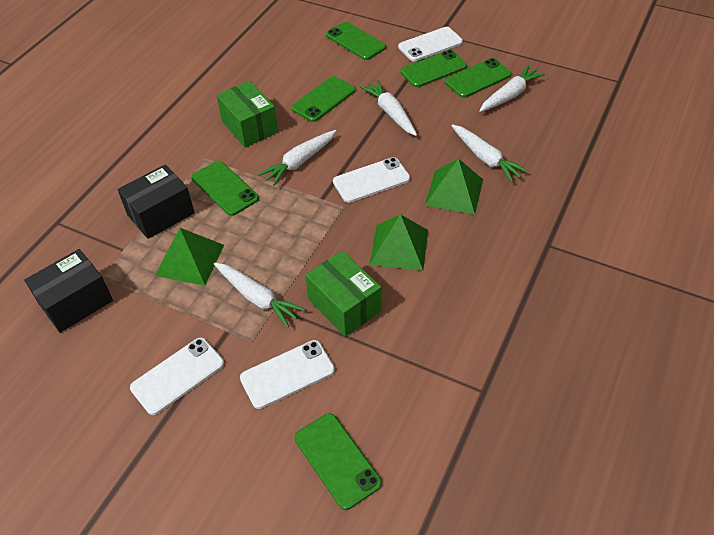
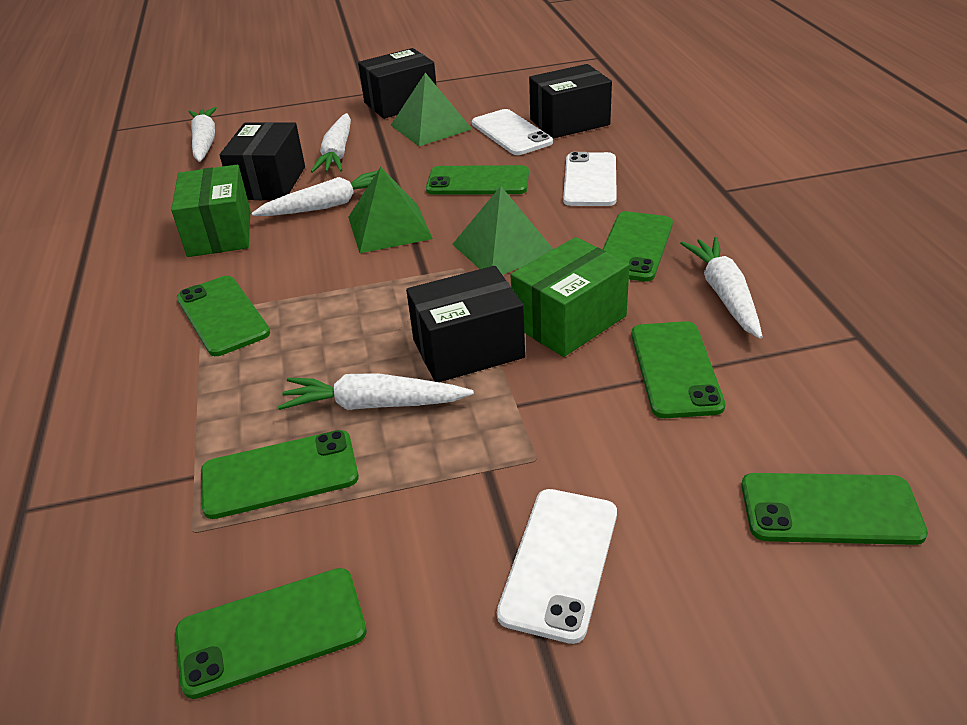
black box: 2 -> 4
green phone: 6 -> 7
white phone: 4 -> 3

